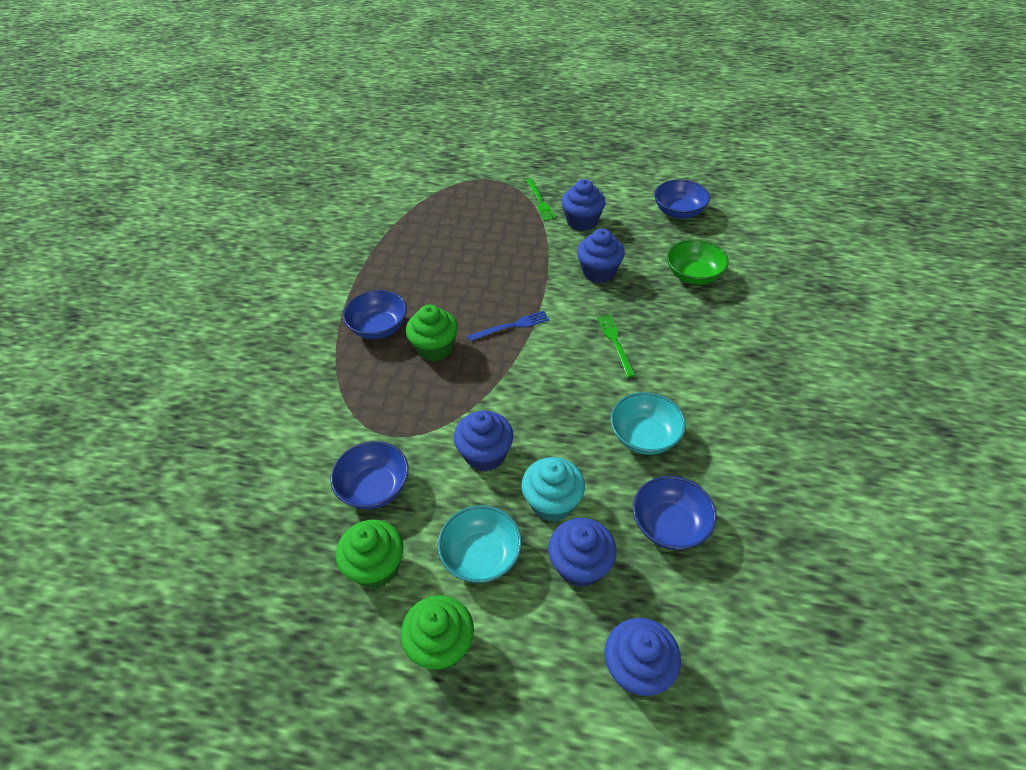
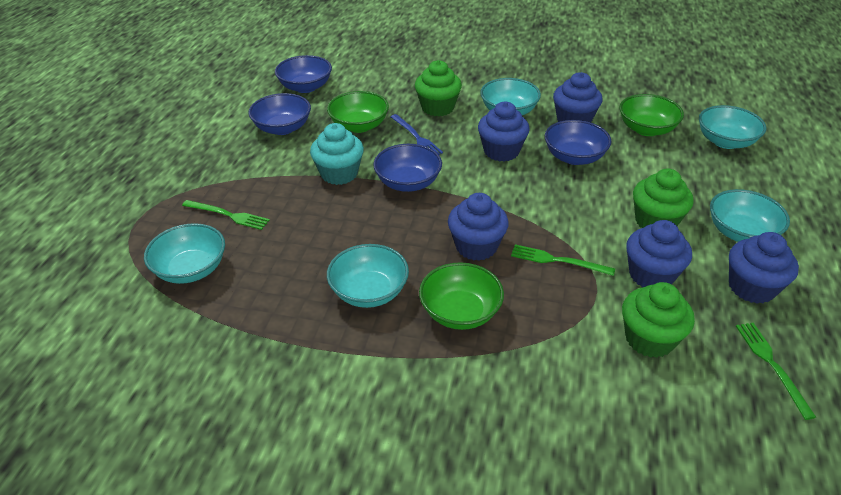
green bowl: 1 -> 3
green fork: 2 -> 3
turquoise bowl: 2 -> 5

